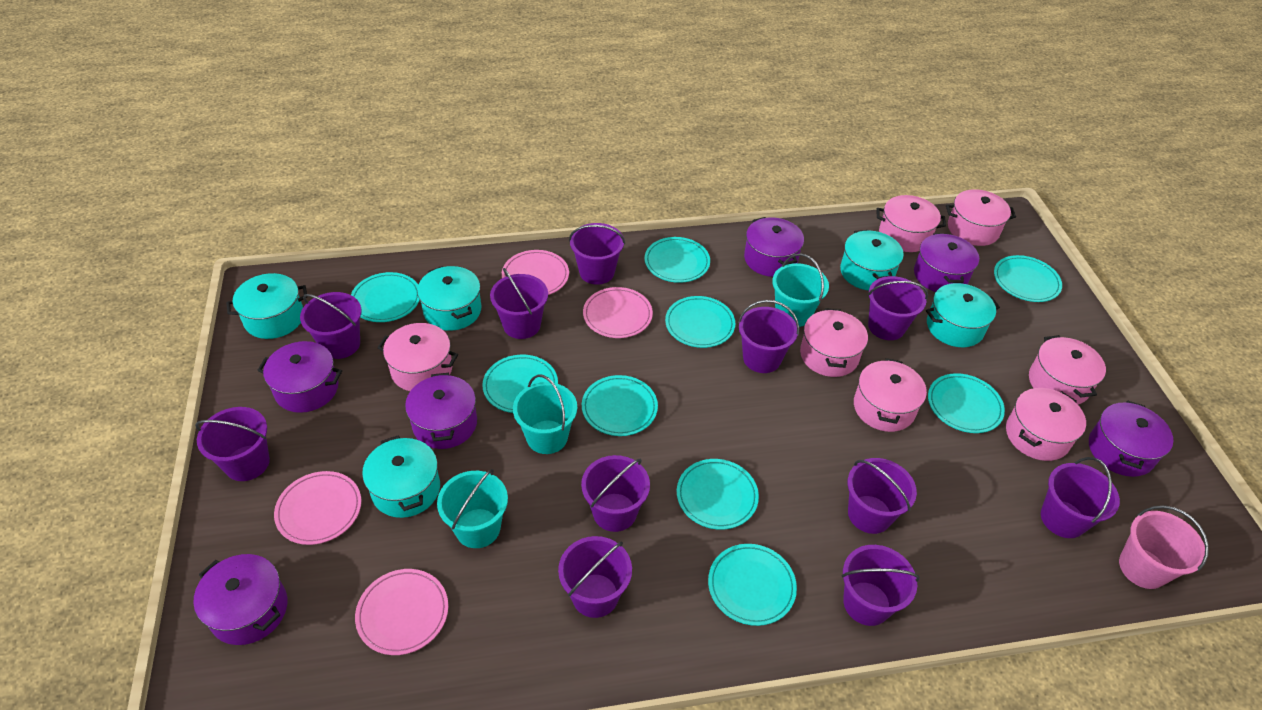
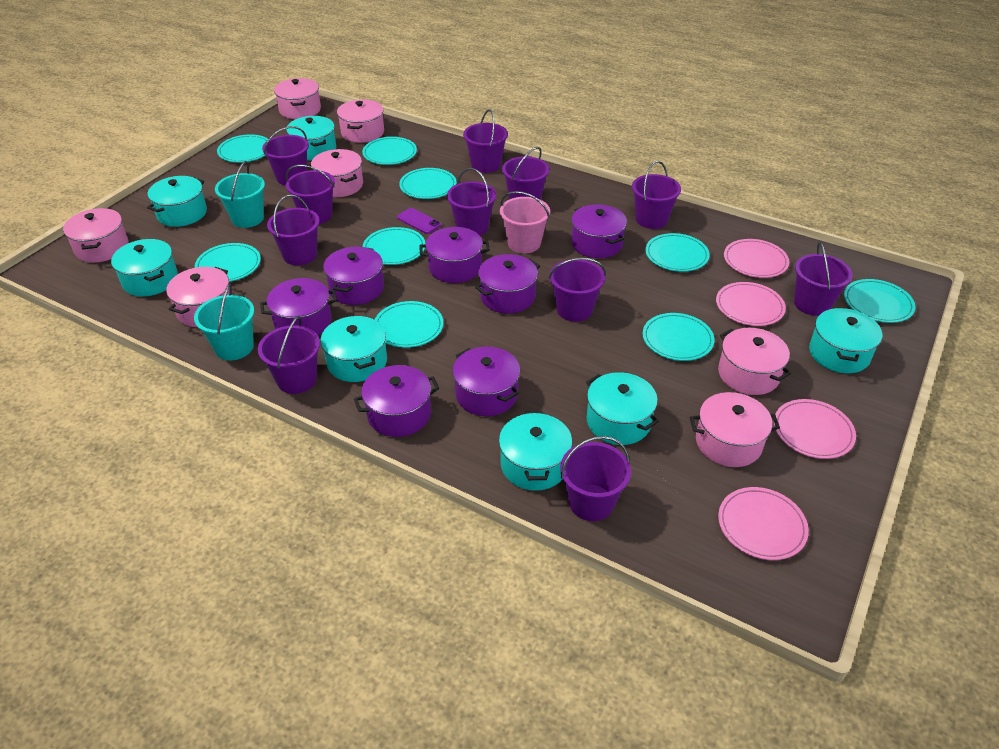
purple phone: 0 -> 1
purple pot: 6 -> 7
turquoise bucket: 3 -> 2
turquoise pot: 5 -> 7

